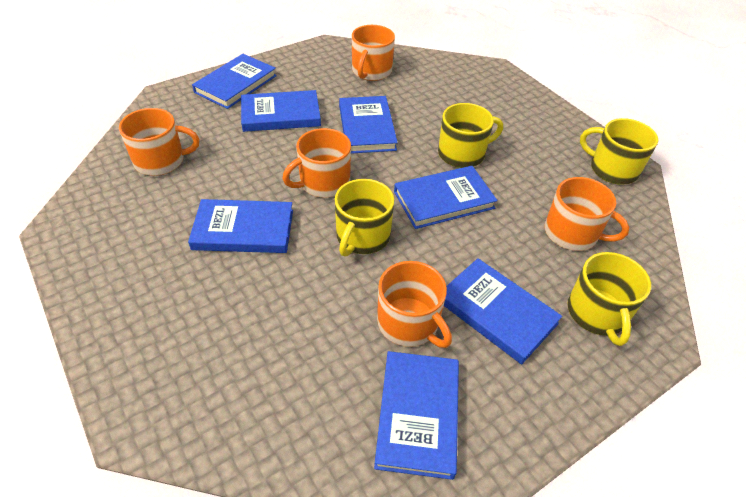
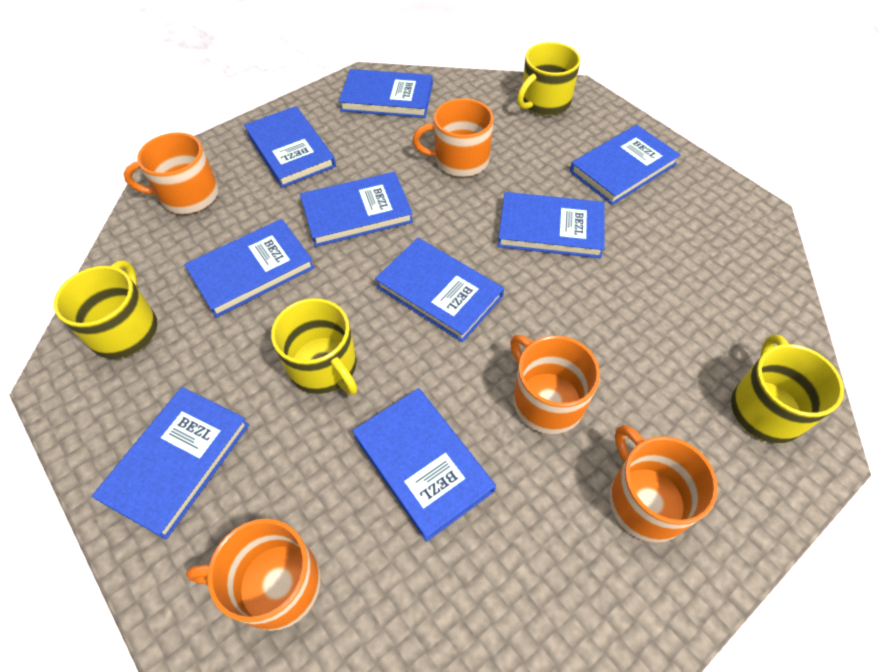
blue book: 7 -> 9

